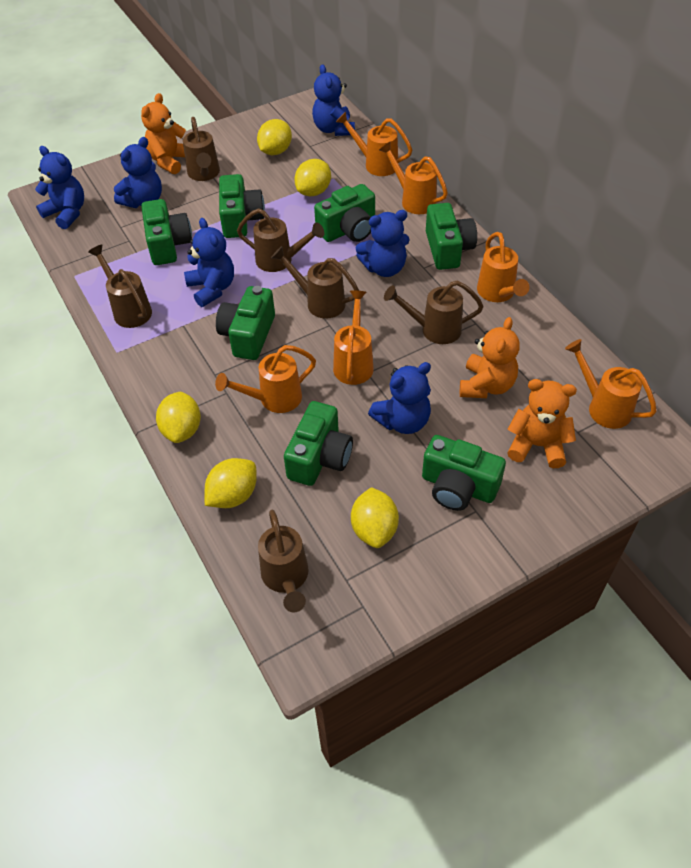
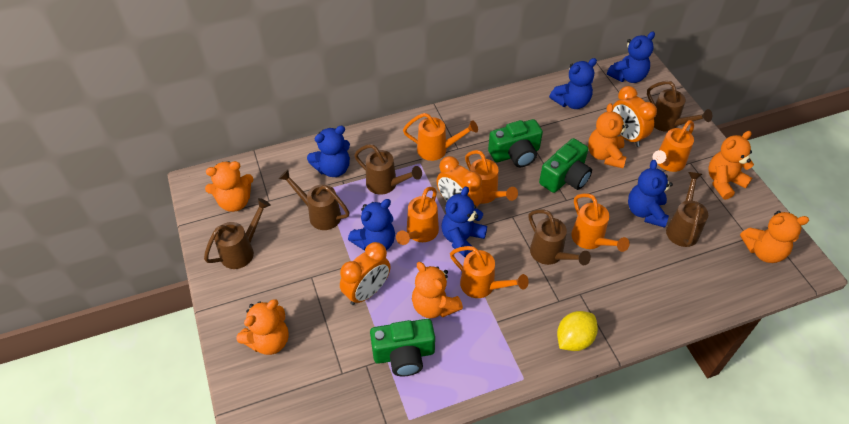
green camera: 7 -> 3
orange clock: 0 -> 3
orange teddy bear: 3 -> 6
yellow lemon: 5 -> 1

